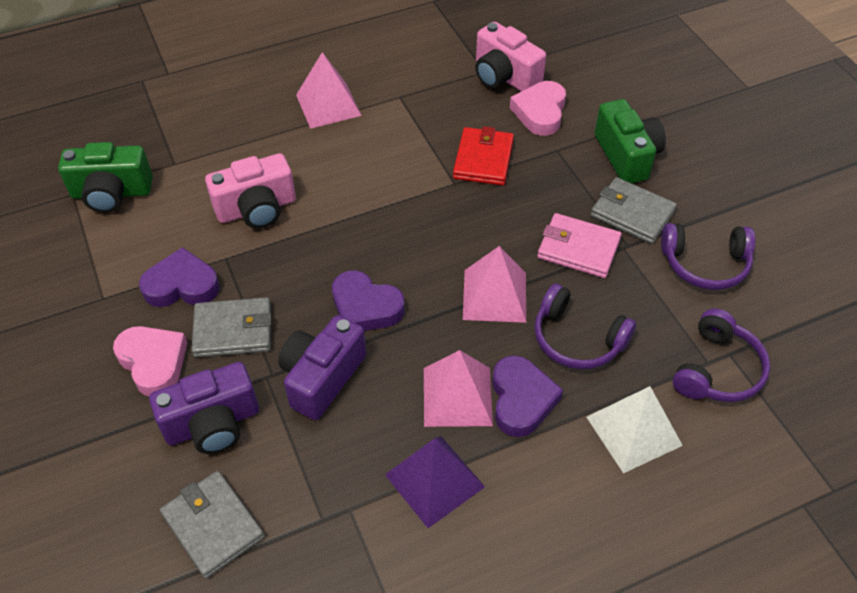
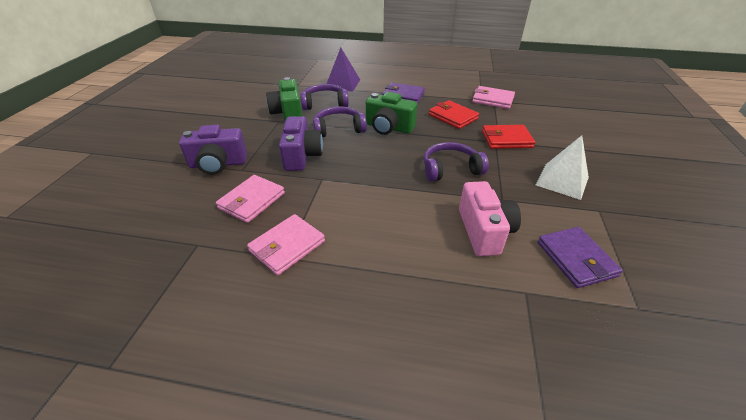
grey wallet: 3 -> 0
pink camera: 2 -> 1
pink heart: 2 -> 0
pink pyramid: 3 -> 0
pink wallet: 1 -> 3
purple heart: 3 -> 0
purple wallet: 0 -> 2
red wallet: 1 -> 2

